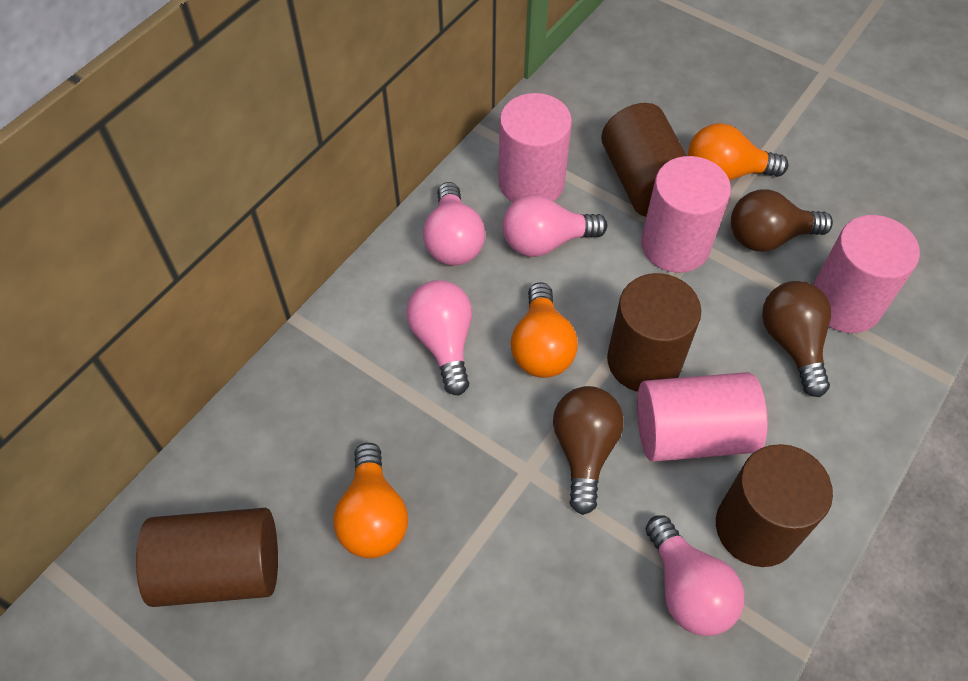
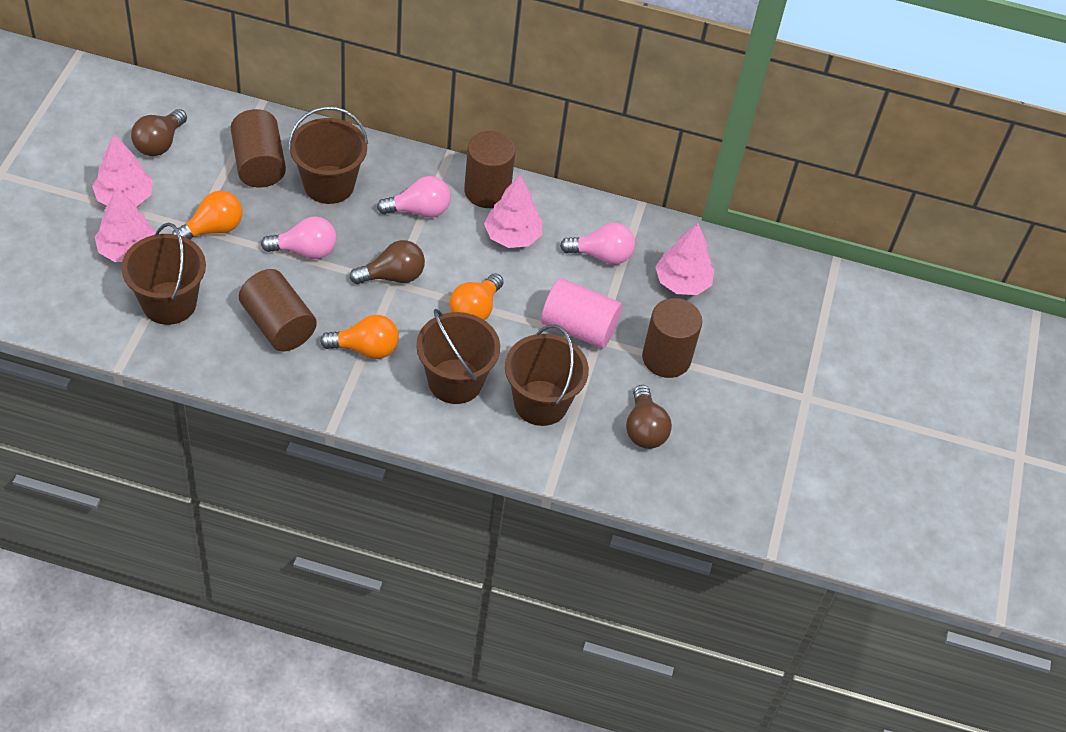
brown bucket: 0 -> 4
pink cylinder: 4 -> 1
pink light bulb: 4 -> 3
pink tree: 0 -> 4

